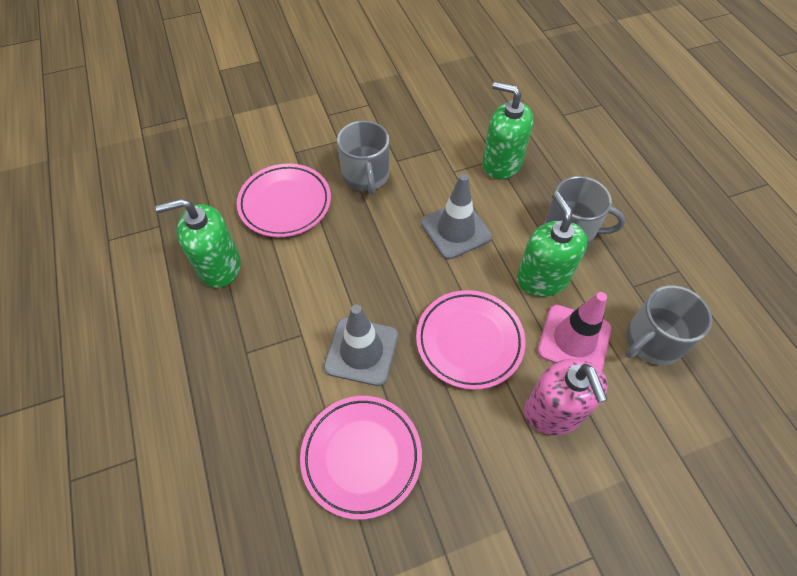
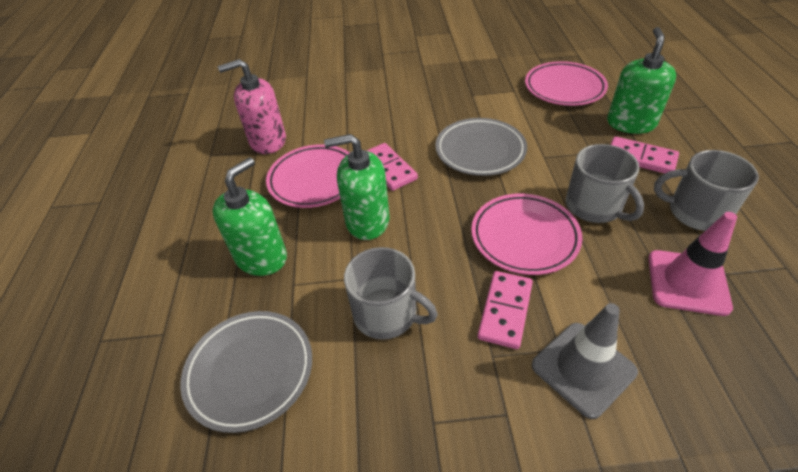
grey plate: 0 -> 2
grey traffic cone: 2 -> 1
pink domino: 0 -> 3

